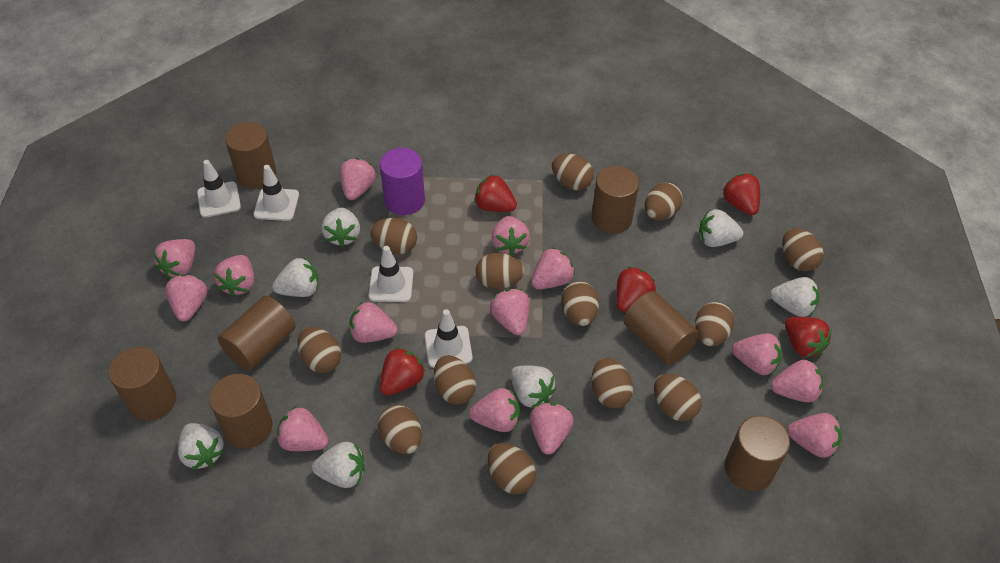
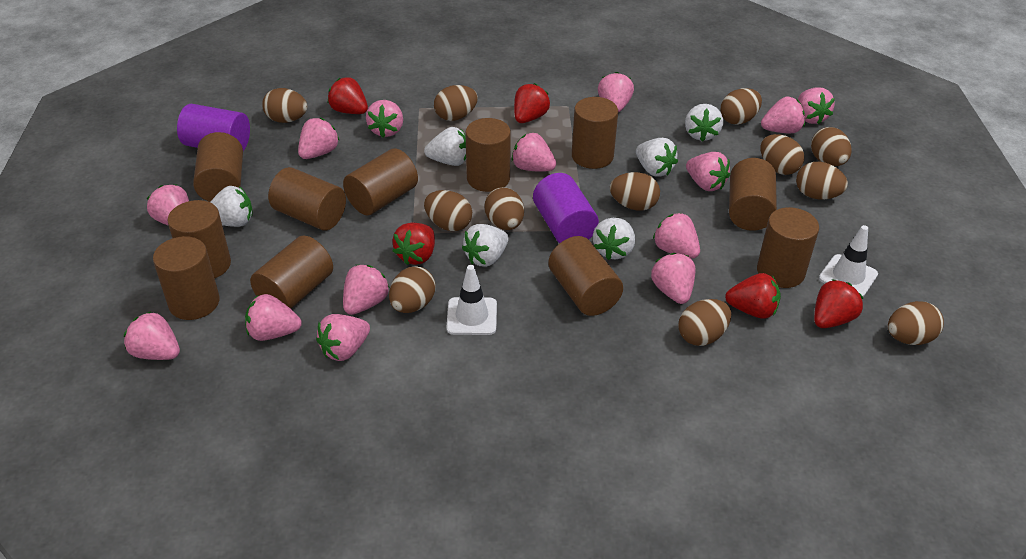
brown cylinder: 7 -> 11
brown egg: 13 -> 12
purple cylinder: 1 -> 2
white strawberry: 7 -> 6
white traffic cone: 4 -> 2

